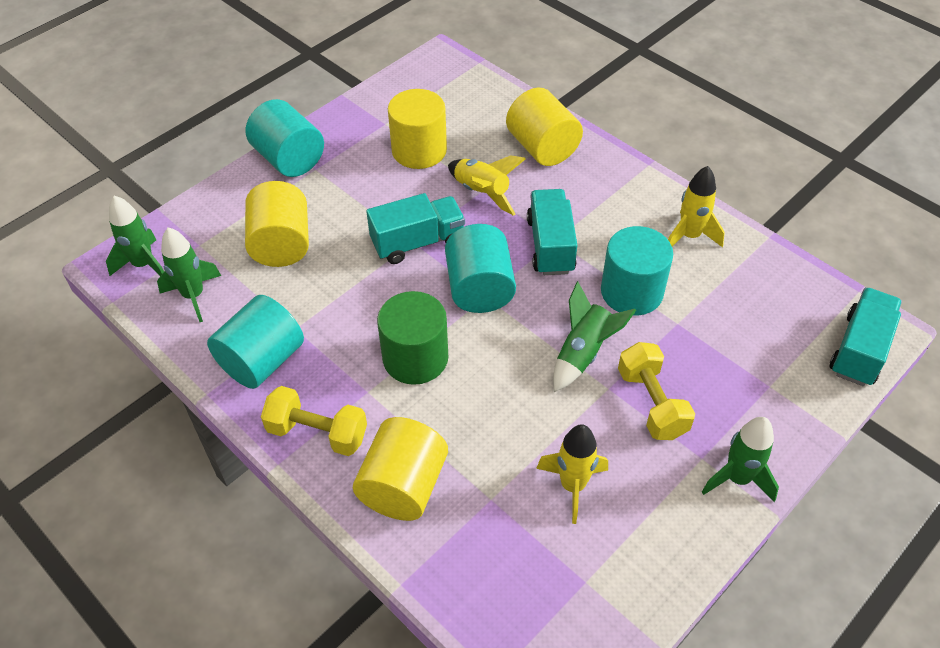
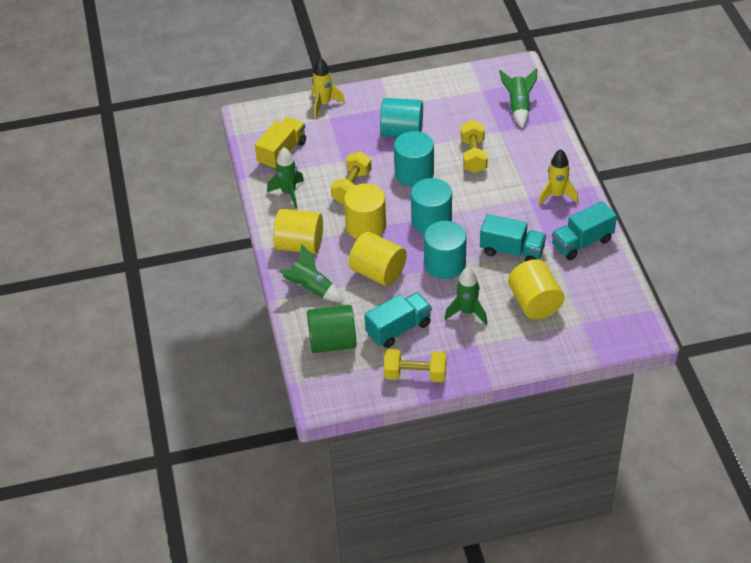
yellow dumbbell: 2 -> 3
yellow rocket: 3 -> 2
yellow truck: 0 -> 1

